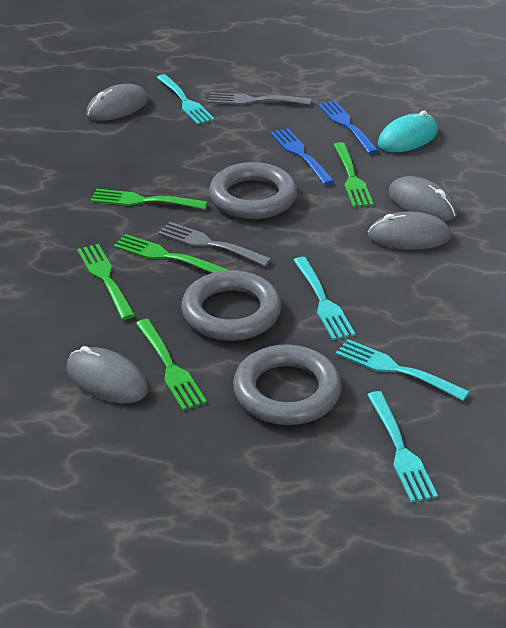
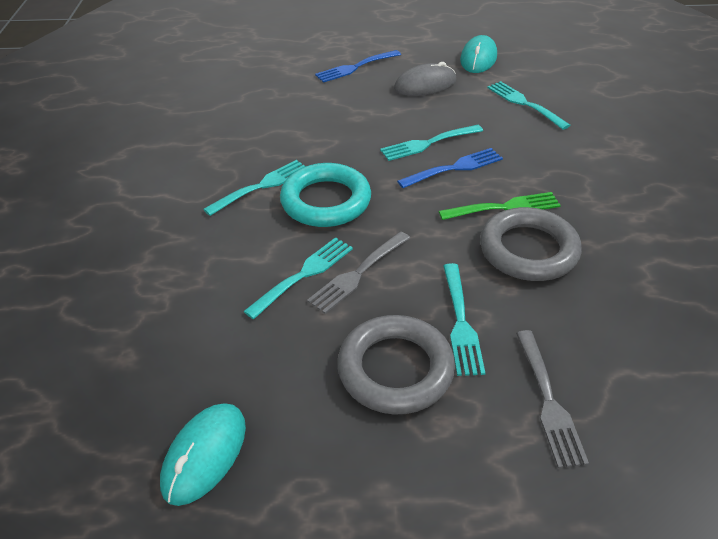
green fork: 5 -> 1
grey mouse: 4 -> 1
grey ring: 3 -> 2
turquoise fork: 4 -> 5
turquoise mouse: 1 -> 2
turquoise ring: 0 -> 1

